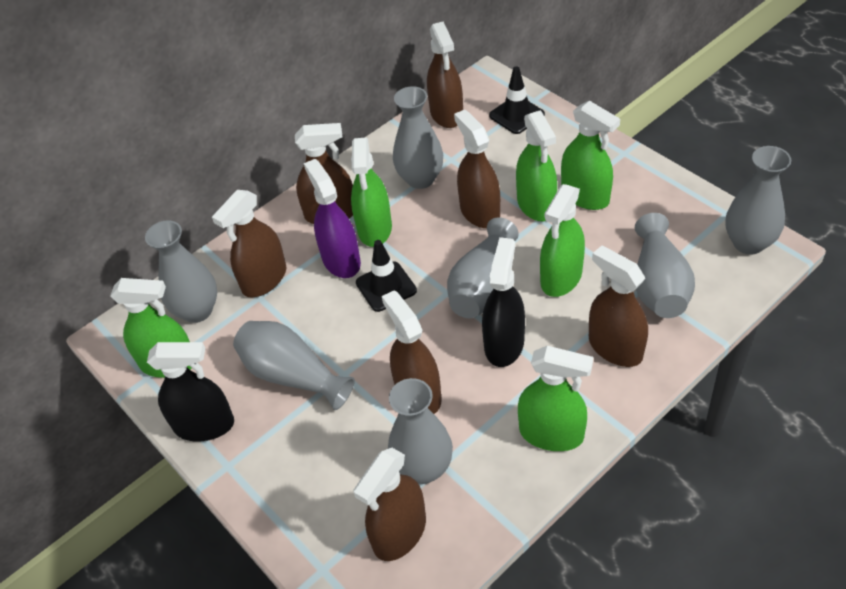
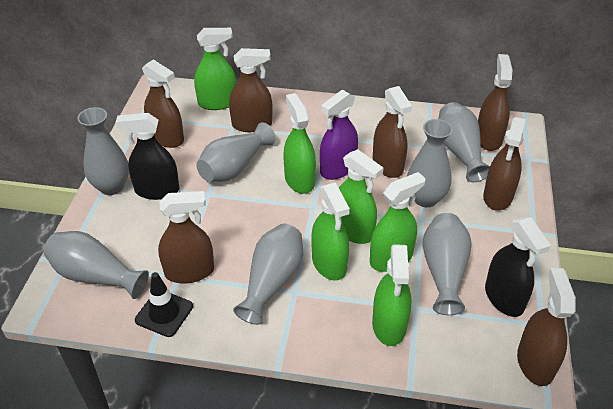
black traffic cone: 2 -> 1

